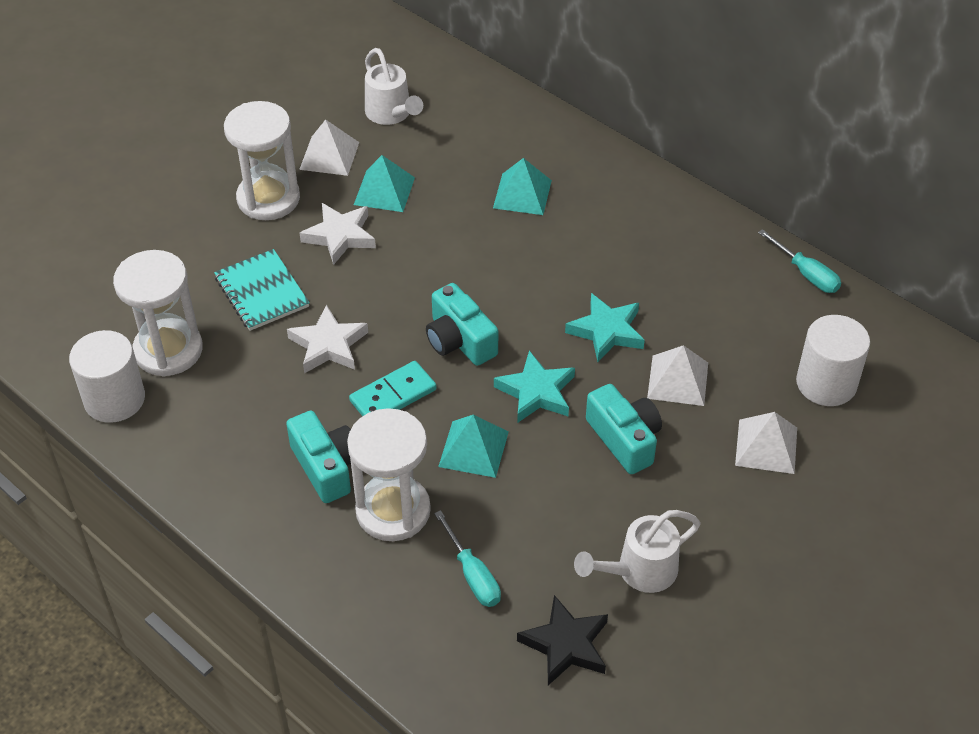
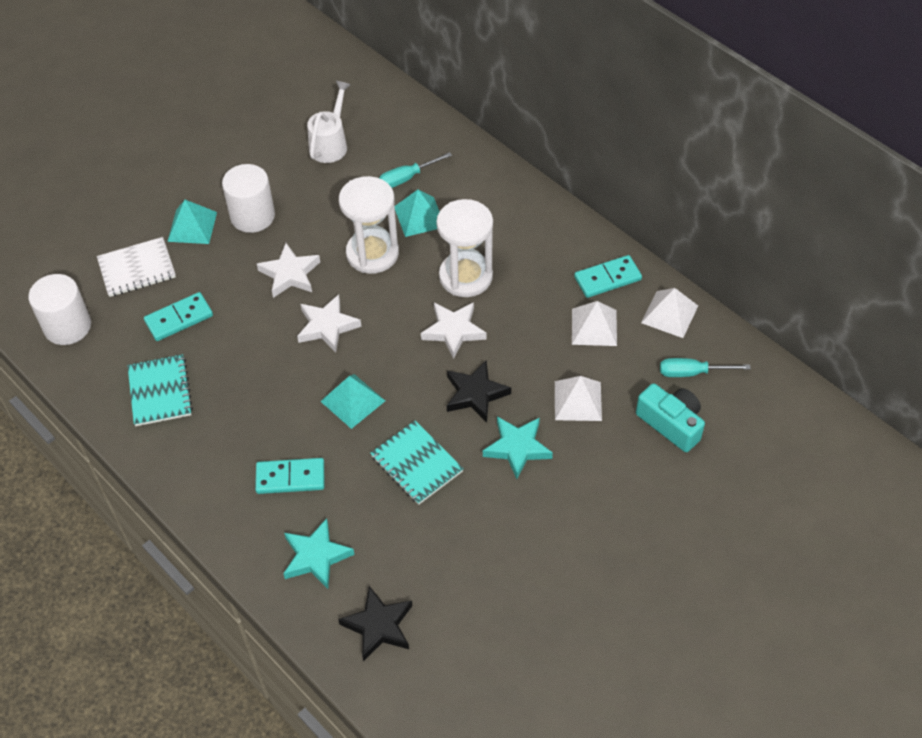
black star: 1 -> 2
turquoise camera: 3 -> 1
turquoise domino: 1 -> 3
turquoise notebook: 1 -> 2
white hourglass: 3 -> 2
white notebook: 0 -> 1
white star: 2 -> 3
white watering can: 2 -> 1

